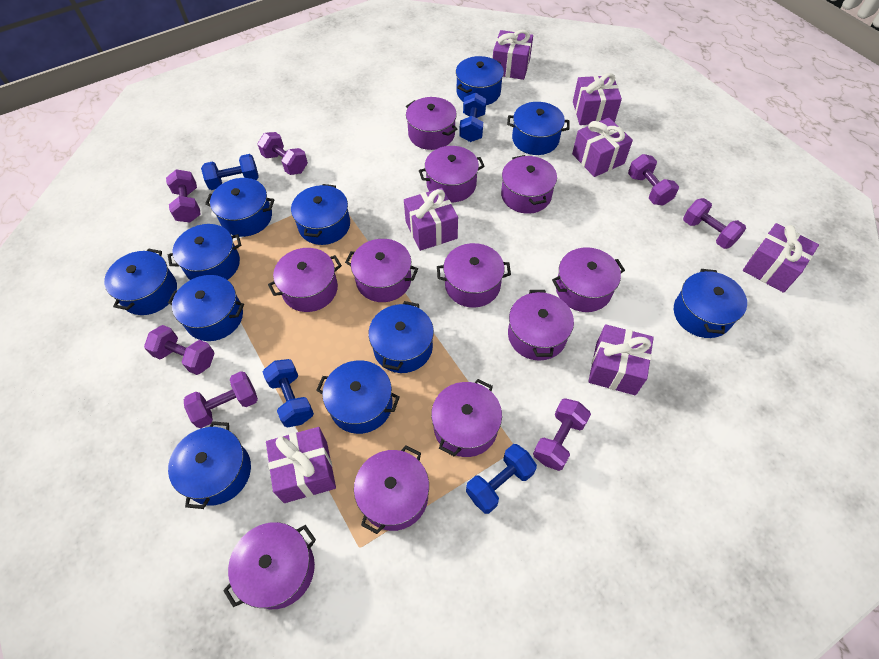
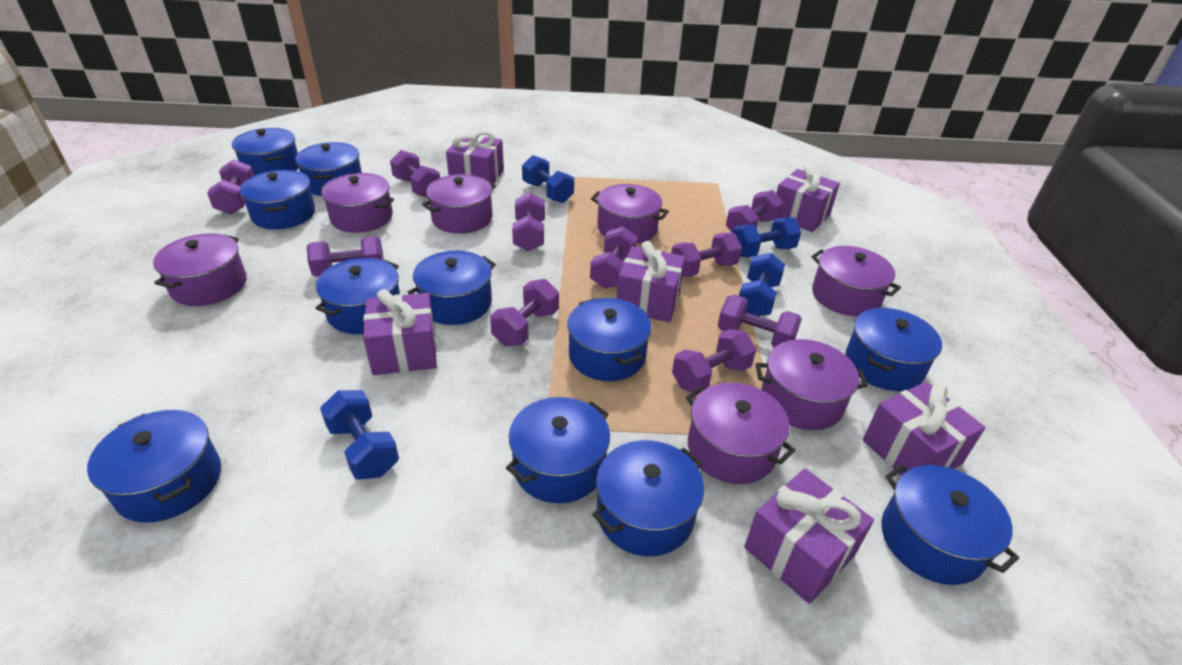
purple dumbbell: 7 -> 10
purple gift: 7 -> 6
purple pot: 11 -> 7

